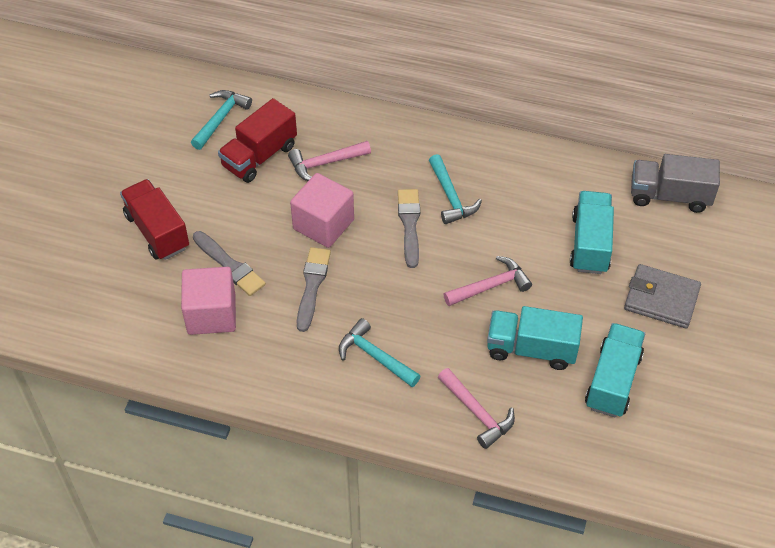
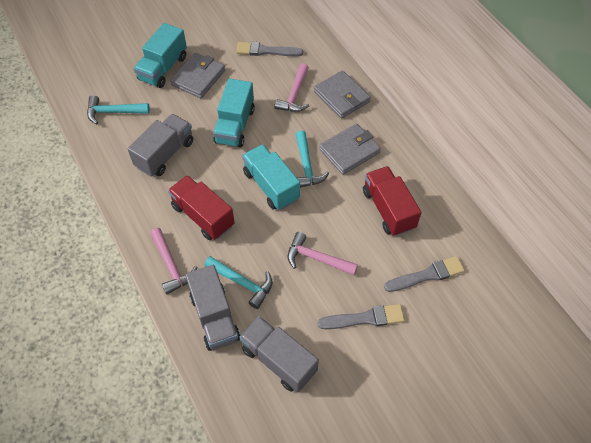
grey truck: 1 -> 3
grey wallet: 1 -> 3
pink cube: 2 -> 0

